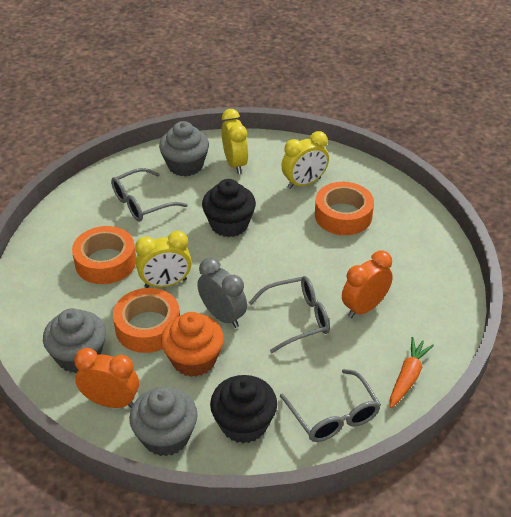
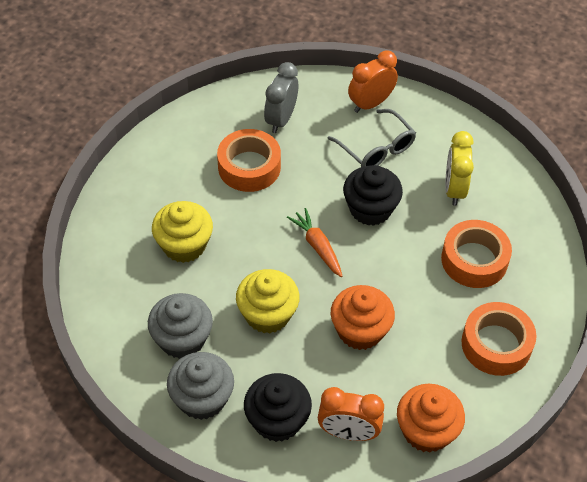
grey cupcake: 3 -> 2
grey glasses: 3 -> 1
orange cupcake: 1 -> 2
yellow clock: 3 -> 1
yellow cupcake: 0 -> 2

